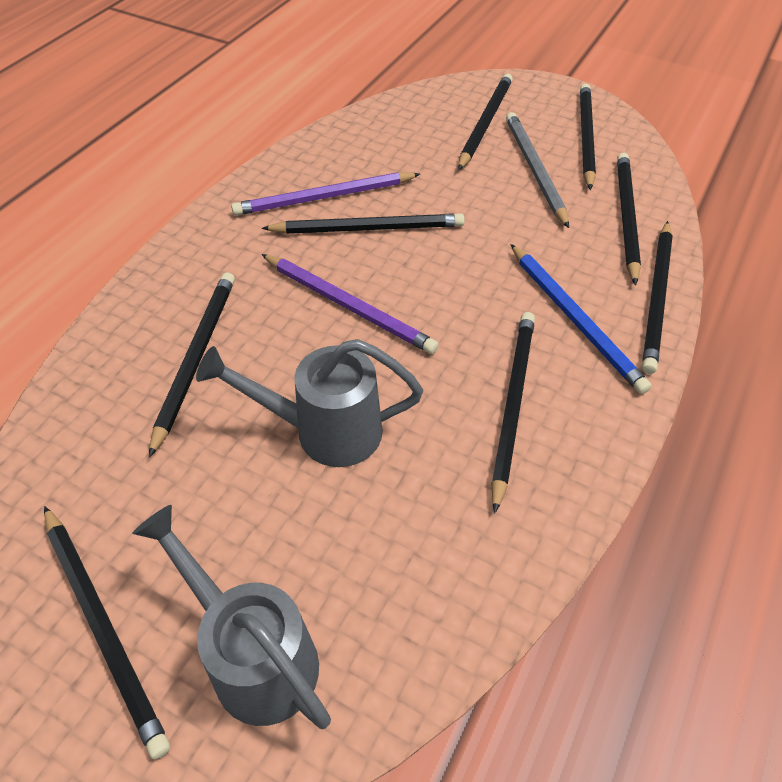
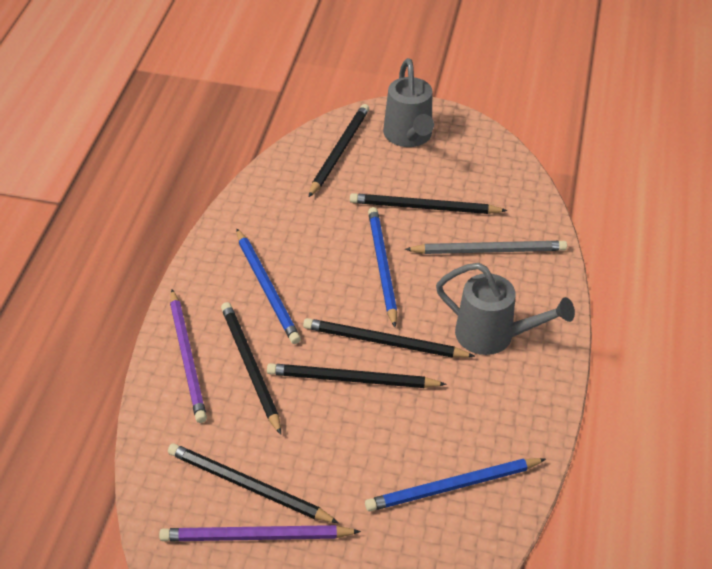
black pencil: 8 -> 6
blue pencil: 1 -> 3

